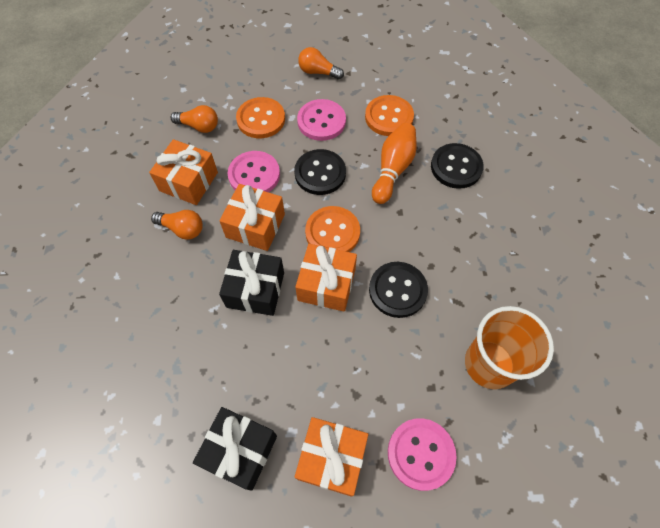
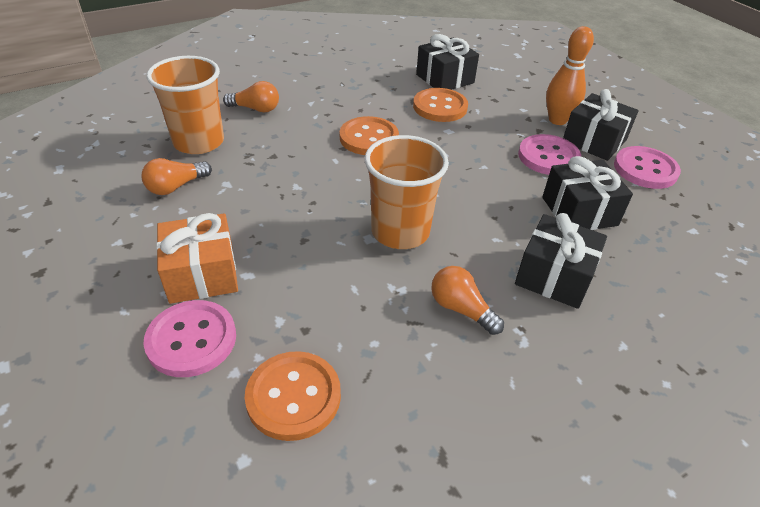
black button: 3 -> 0
black gift: 2 -> 4
orange cup: 1 -> 2
orange gift: 4 -> 1

